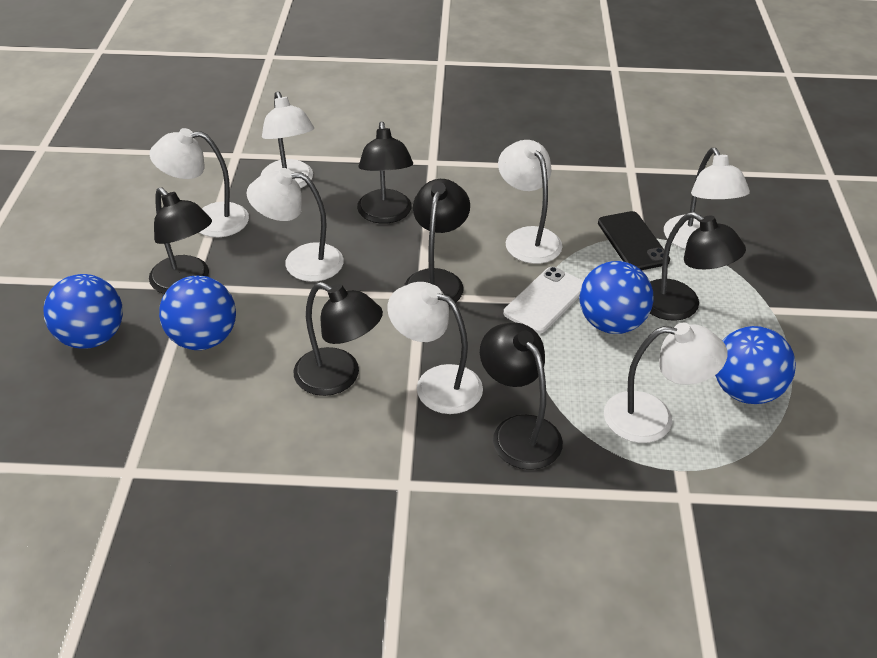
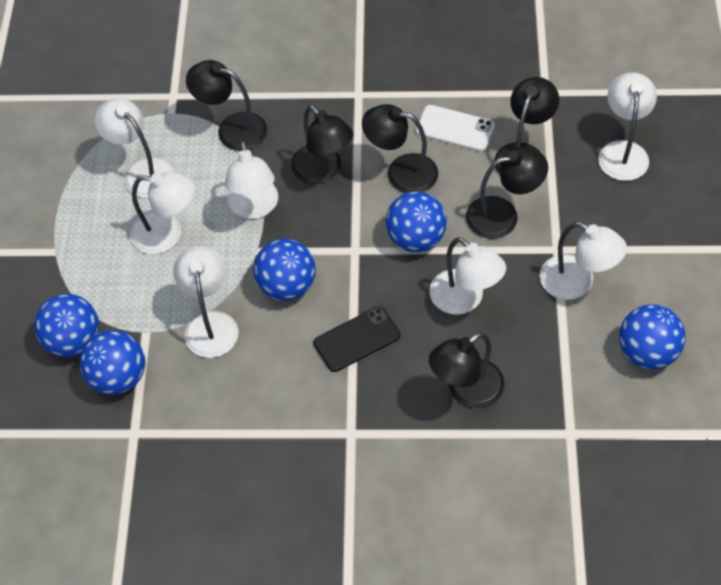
blue ball: 4 -> 5

